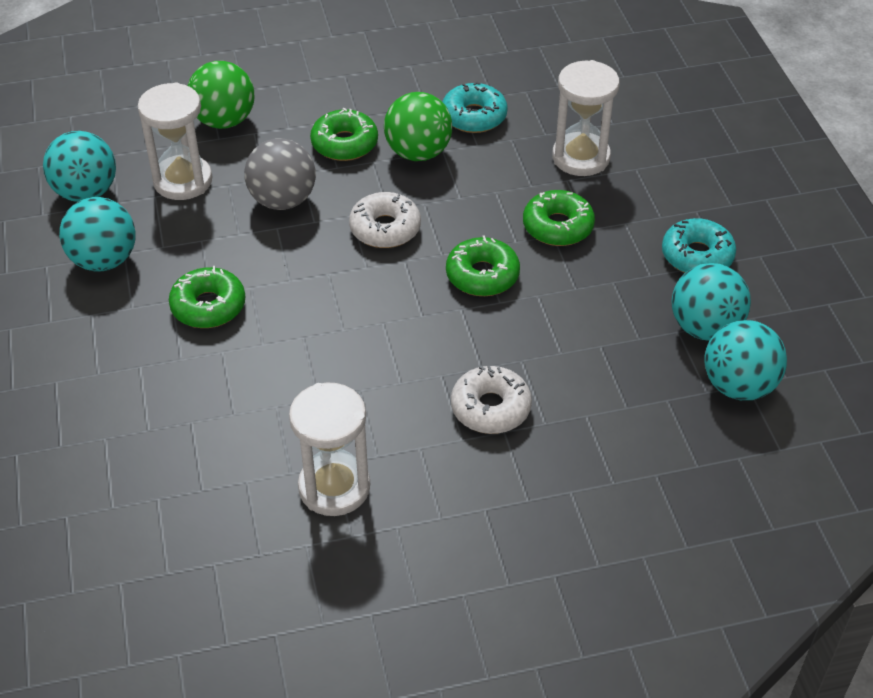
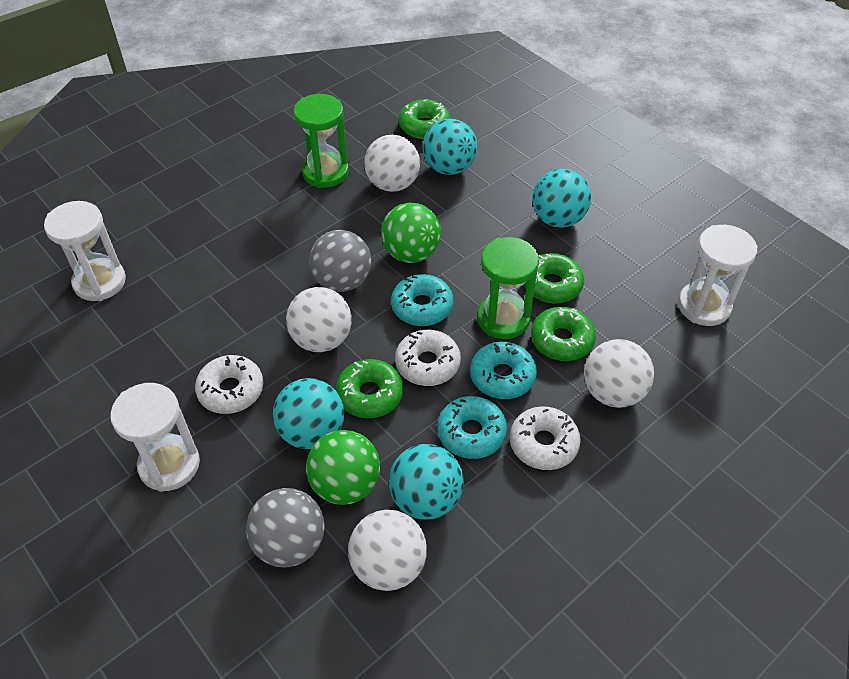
green hourglass: 0 -> 2
grey ball: 1 -> 2
turquoise donut: 2 -> 3
white ball: 0 -> 4
white donut: 2 -> 3

